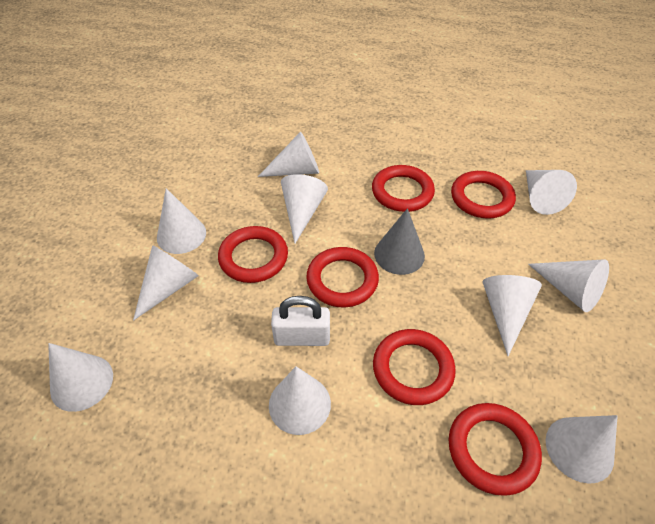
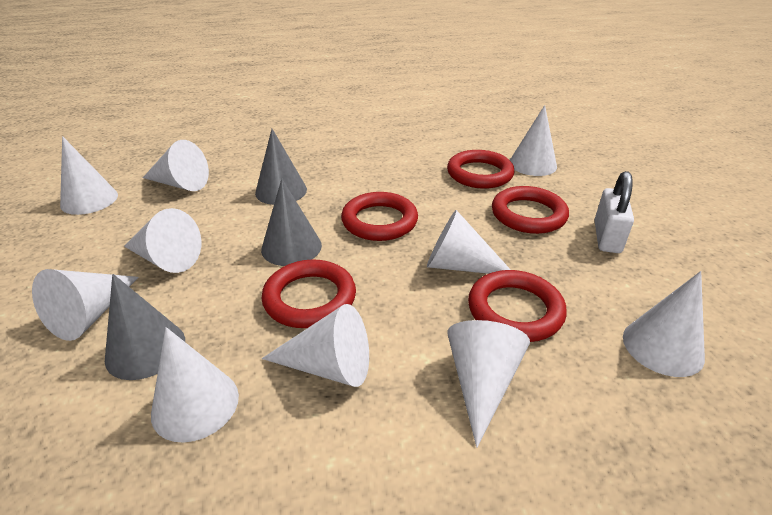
grey cone: 1 -> 3
red ring: 6 -> 5

